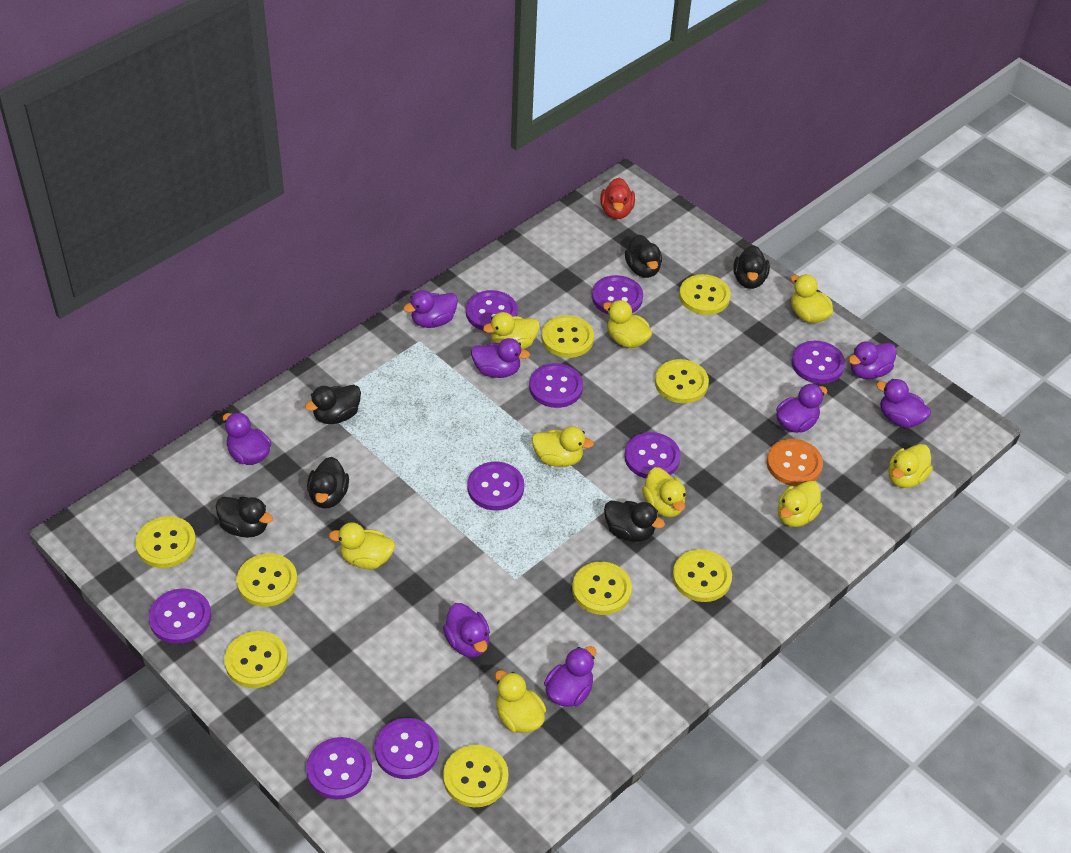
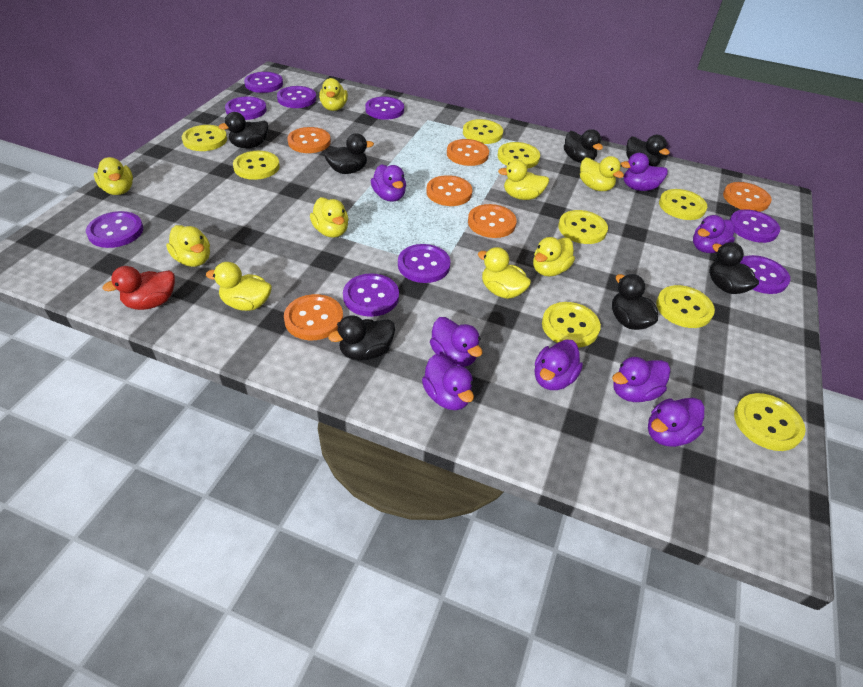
black duck: 6 -> 7
orange button: 1 -> 6

